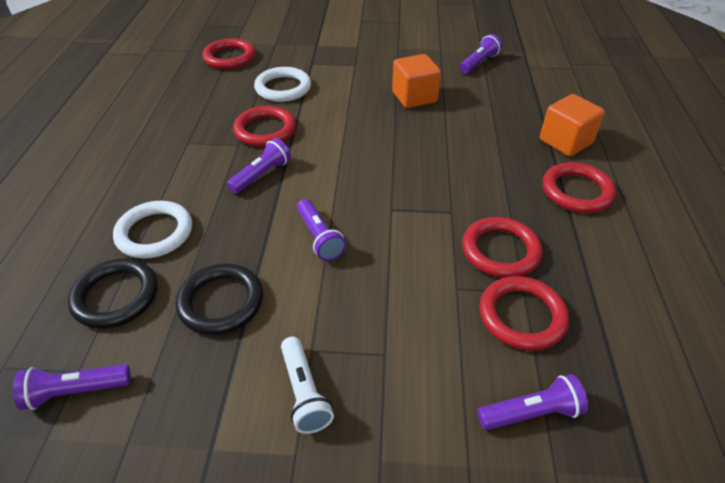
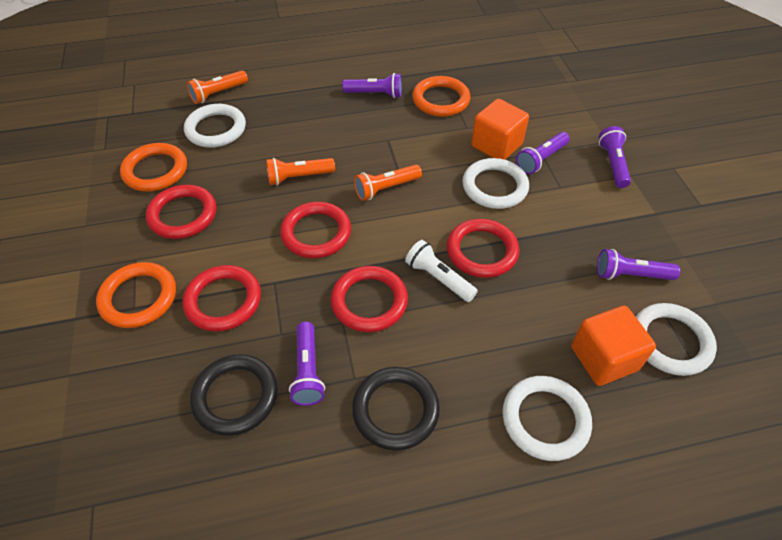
orange flashlight: 0 -> 3
orange ring: 0 -> 3
white ring: 2 -> 4

